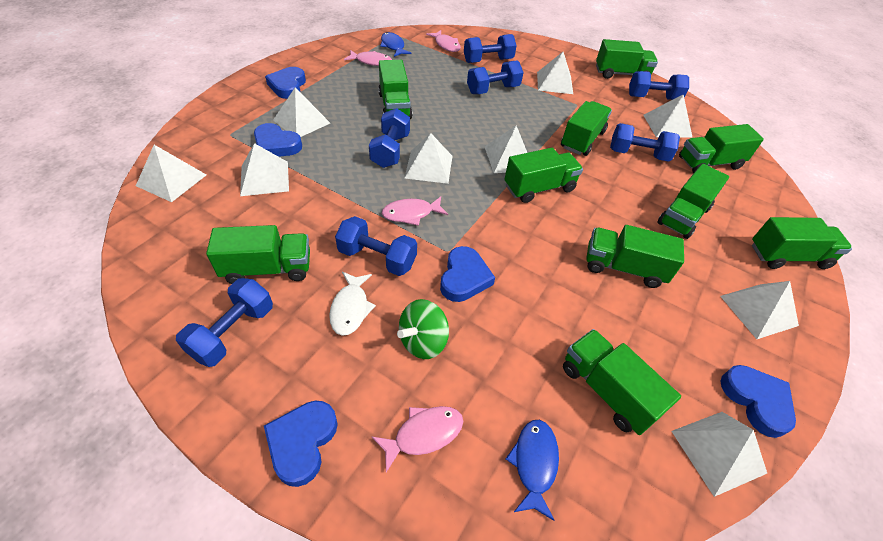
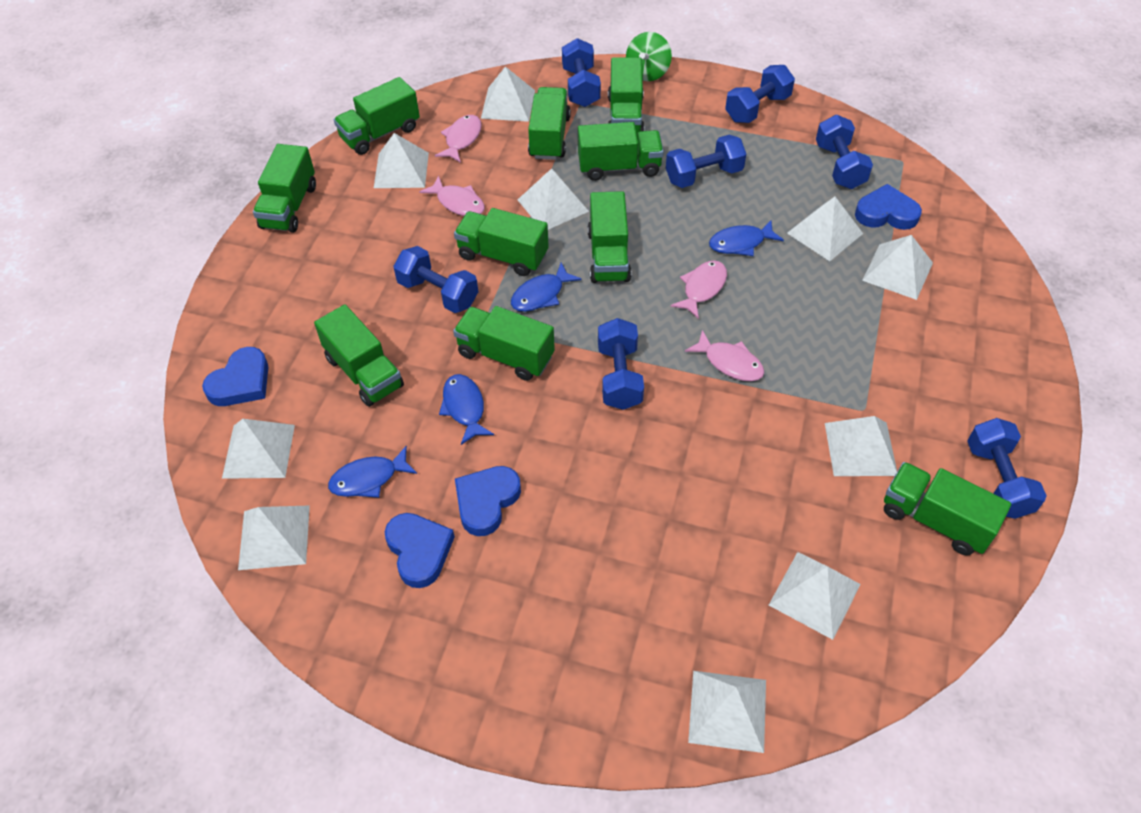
blue fish: 2 -> 4
blue heart: 5 -> 4
white fish: 1 -> 0
white pyramid: 9 -> 10

